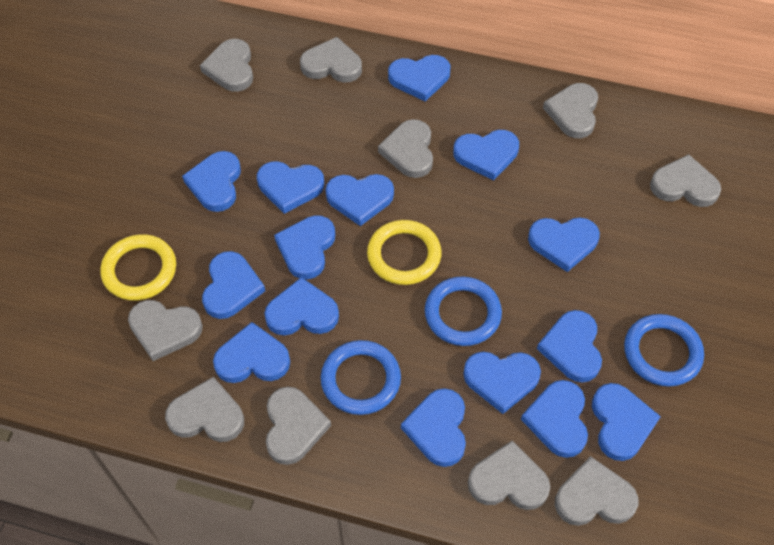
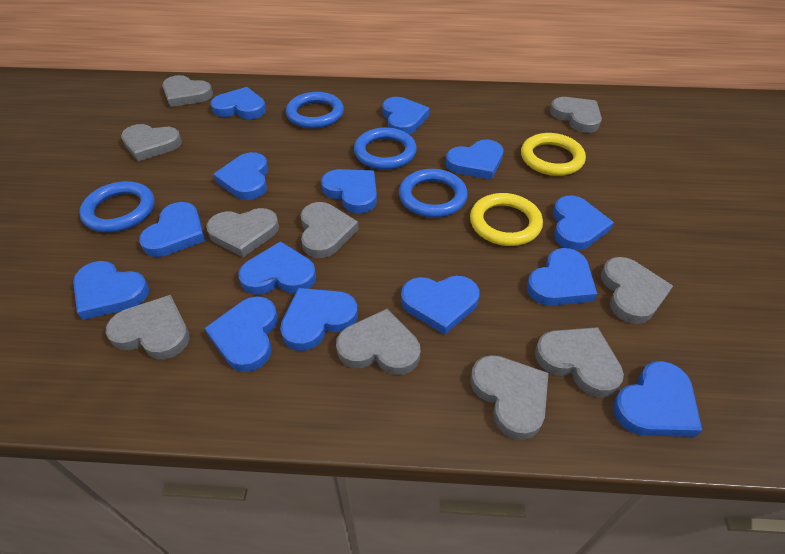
blue heart: 15 -> 14
blue ring: 3 -> 4

